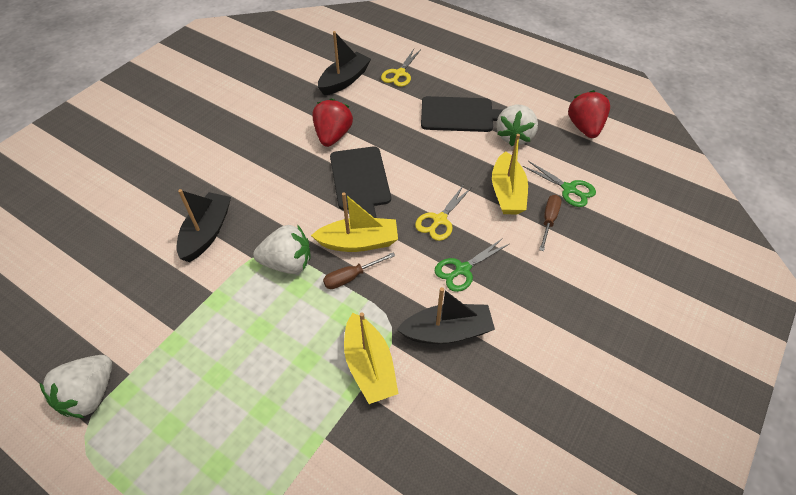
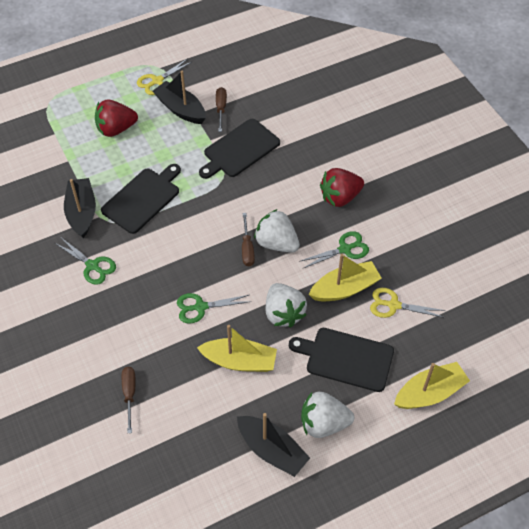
black cutting board: 2 -> 3
brown screwdriver: 2 -> 3
green scissors: 2 -> 3

